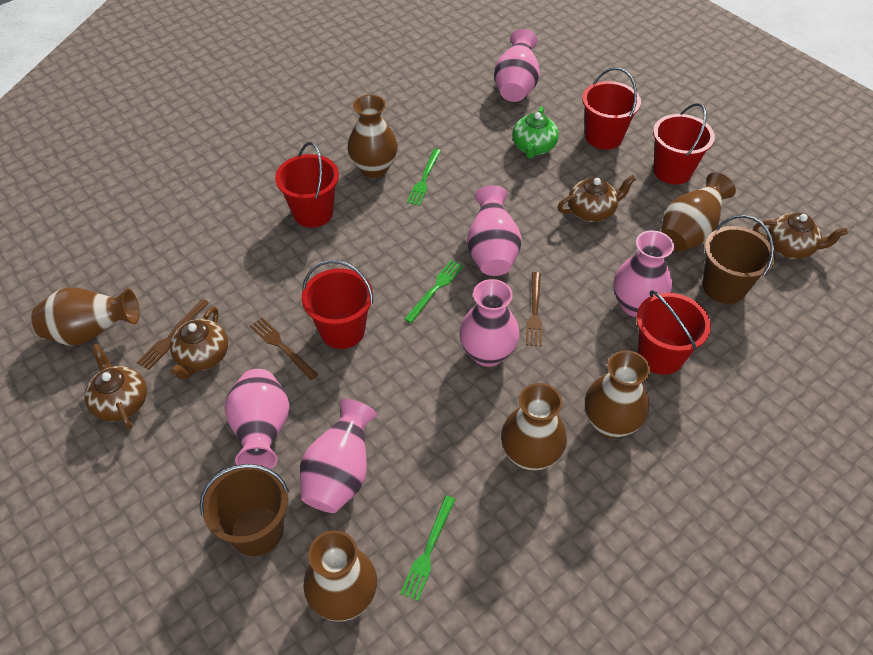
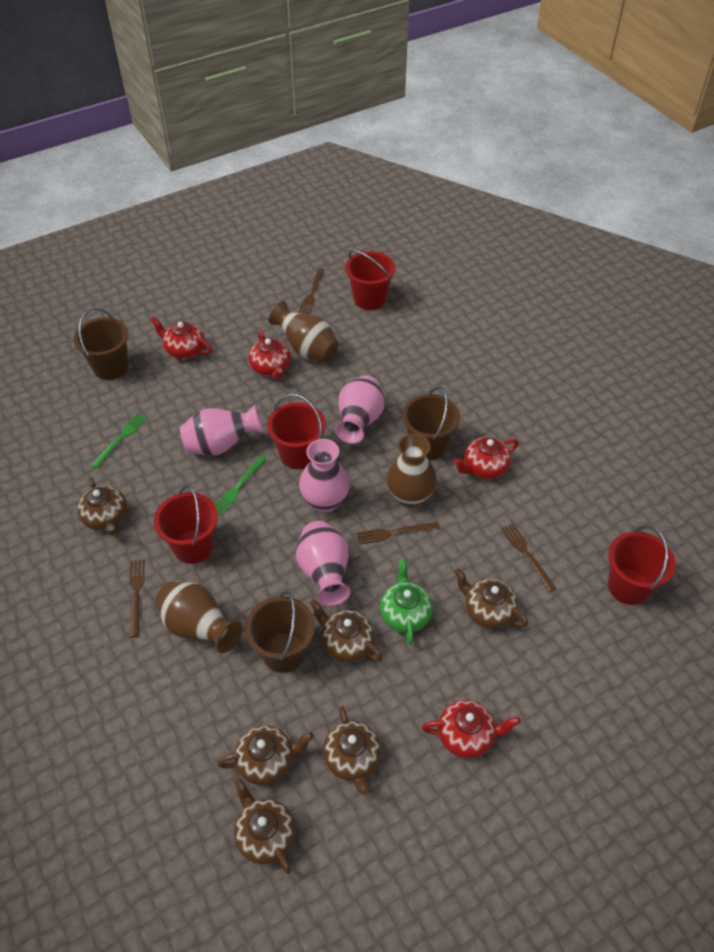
brown bucket: 2 -> 3
brown fork: 3 -> 4
brown teapot: 4 -> 6
brown vase: 6 -> 3
green fork: 3 -> 2
pink vase: 6 -> 4
red bucket: 5 -> 4
red teapot: 0 -> 4

